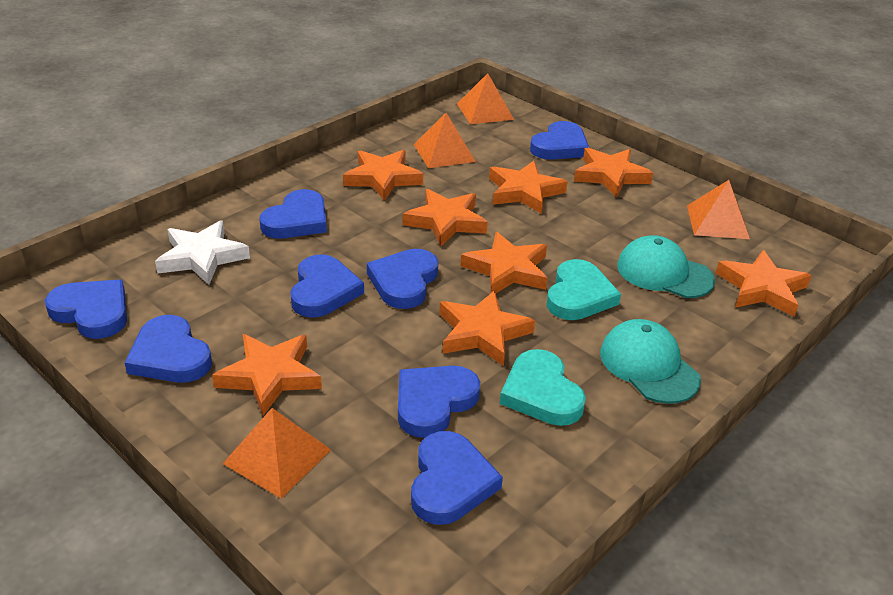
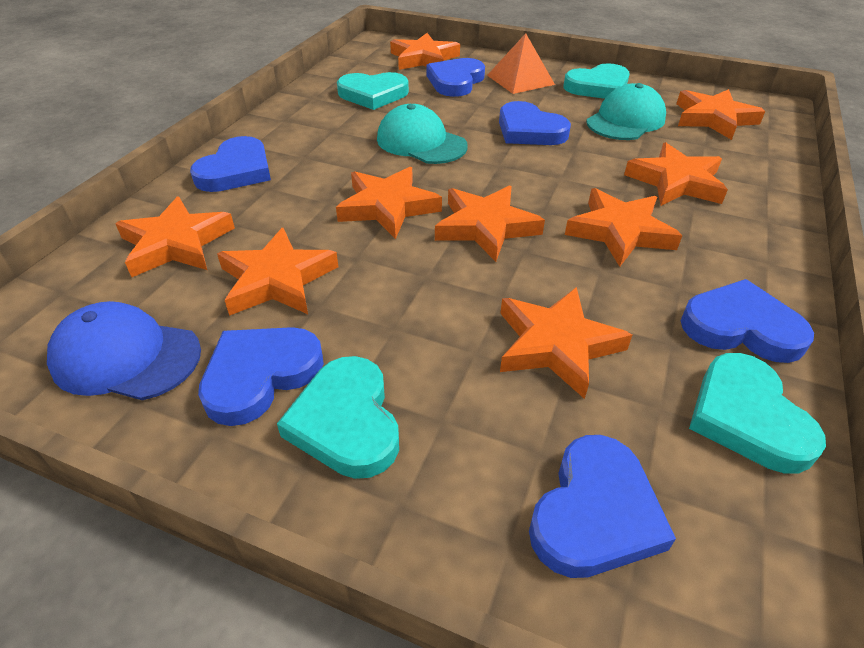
blue cap: 0 -> 1
blue heart: 8 -> 6
orange pyramid: 4 -> 1
orange star: 8 -> 9
turquoise heart: 2 -> 4
white star: 1 -> 0

